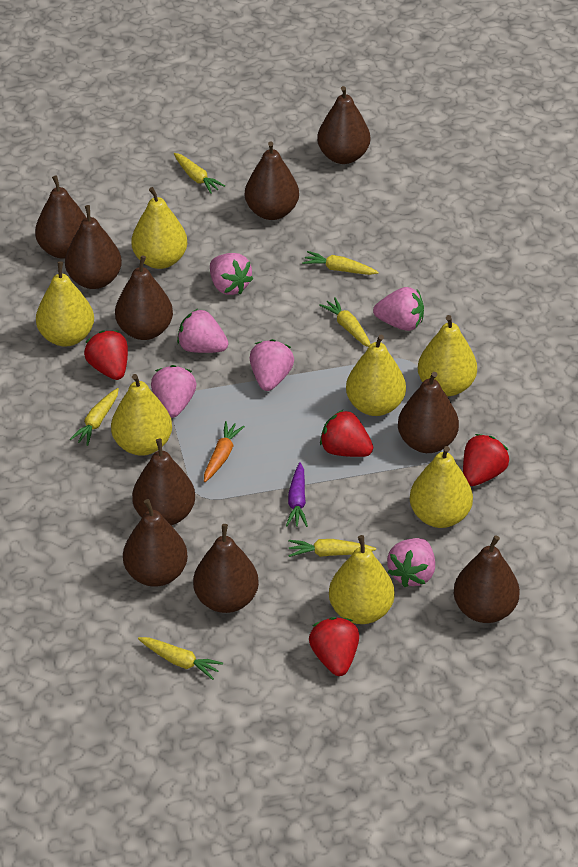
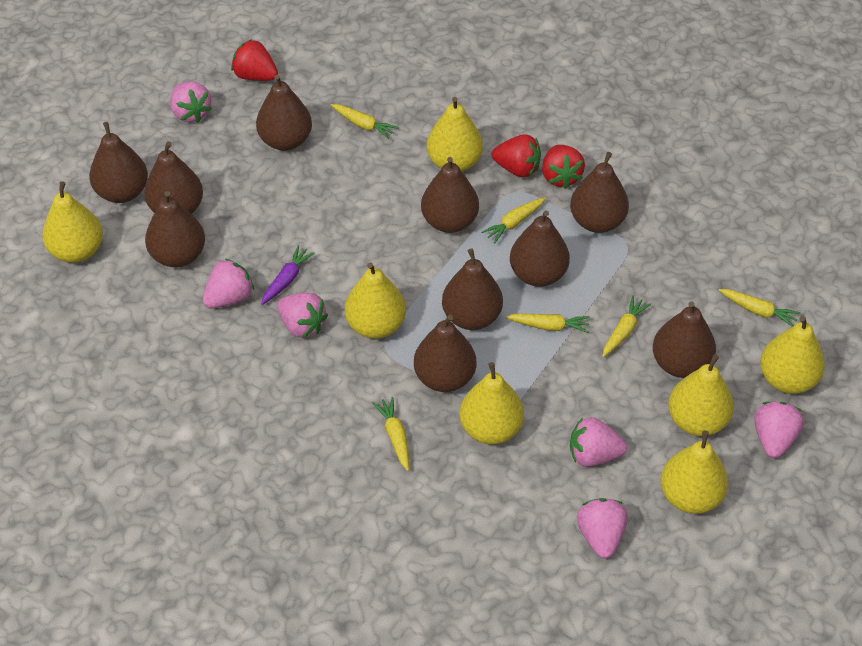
orange carrot: 1 -> 0
red strawberry: 4 -> 3

